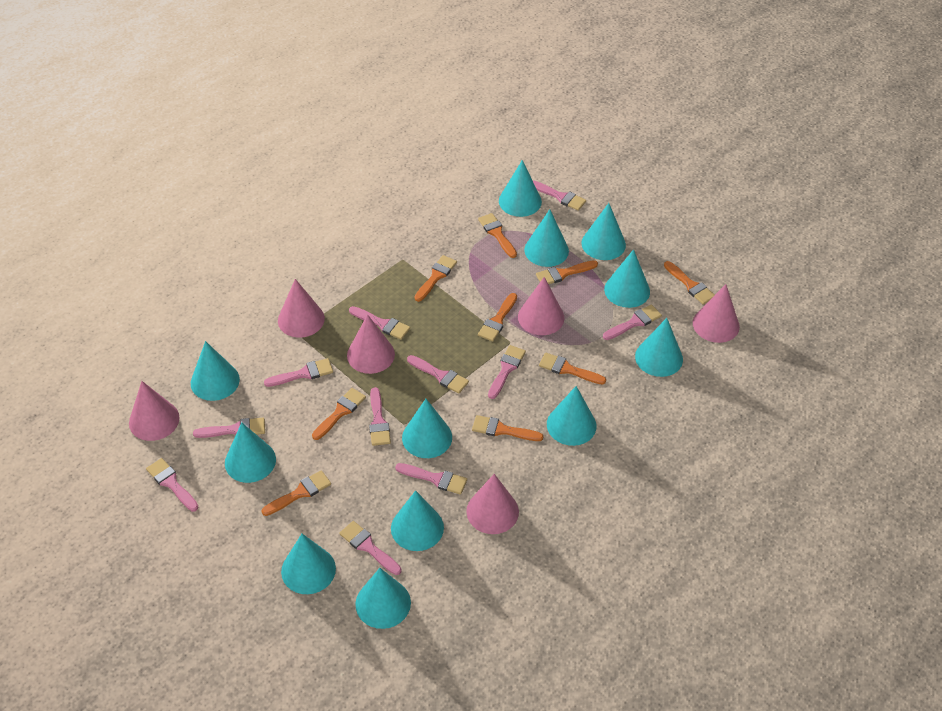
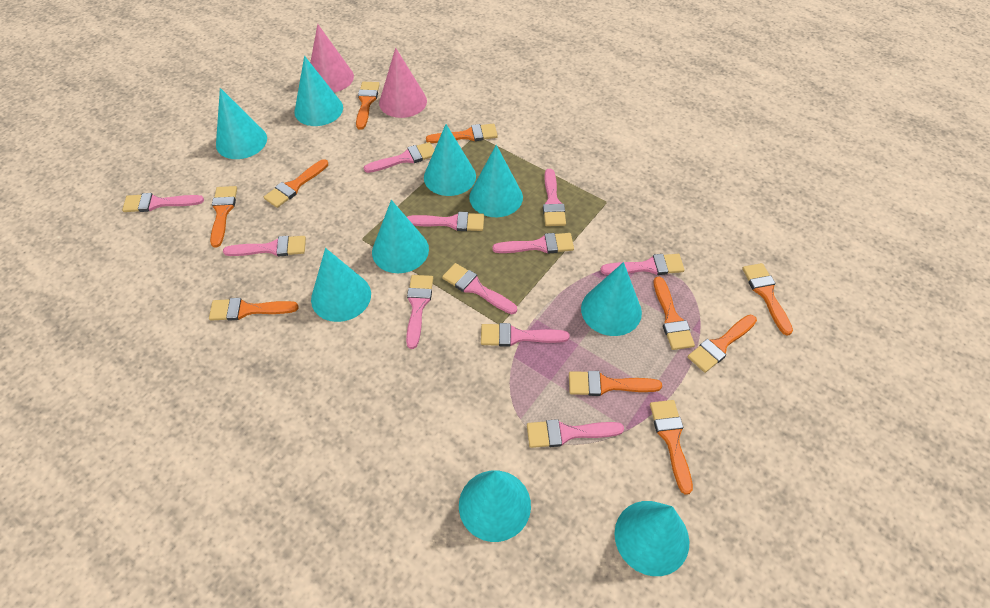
orange brush: 9 -> 10
pink cone: 6 -> 2
turquoise cone: 12 -> 9

